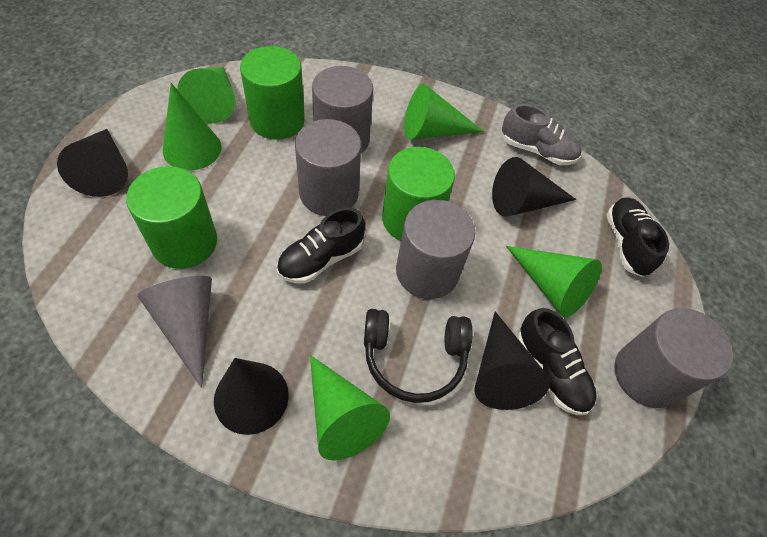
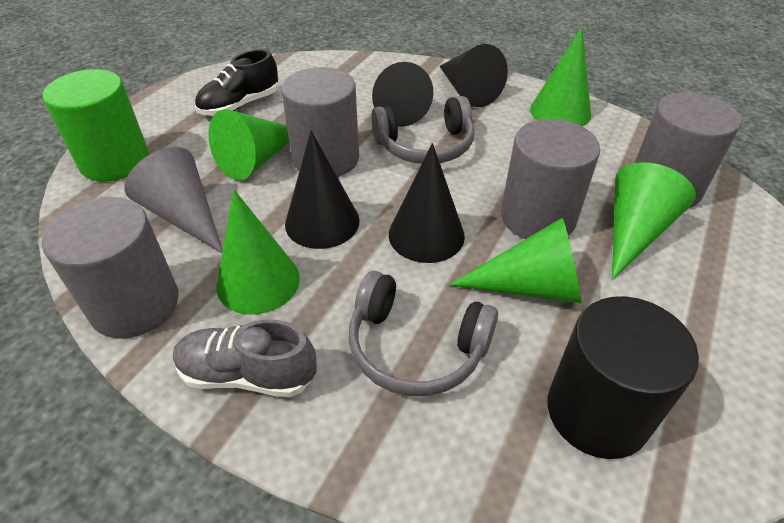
black cylinder: 0 -> 1
black headphones: 1 -> 0
black shoe: 3 -> 1
green cylinder: 3 -> 1
grey headphones: 0 -> 2

